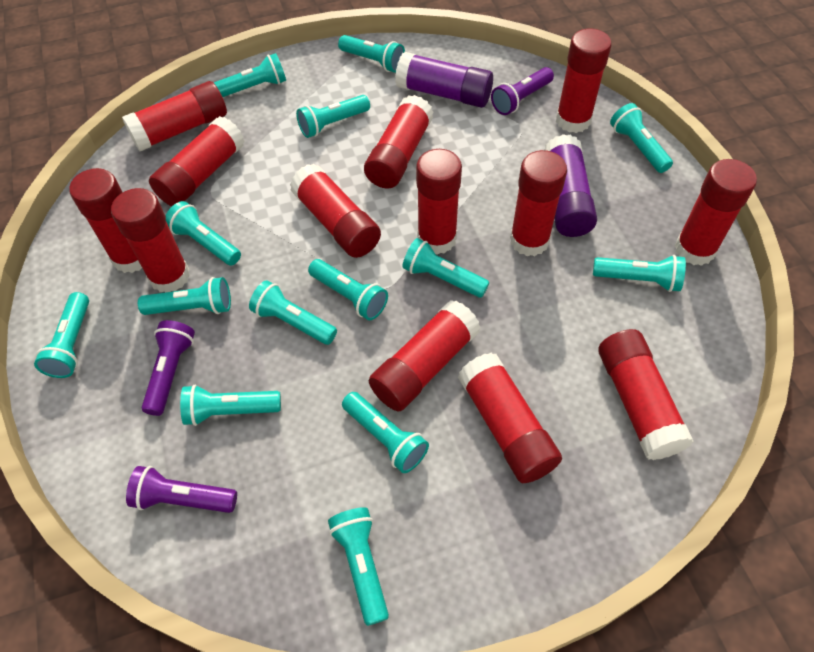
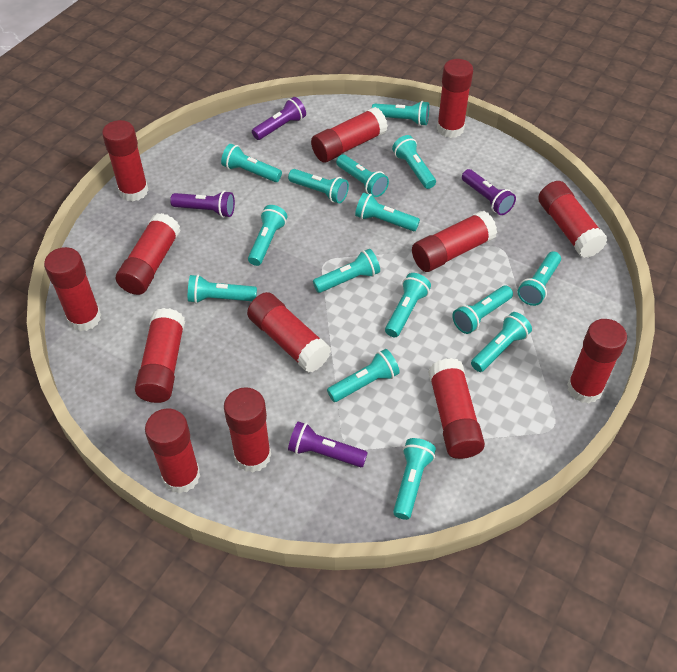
purple flashlight: 3 -> 4
purple glue stick: 2 -> 0
turquoise flashlight: 14 -> 15

